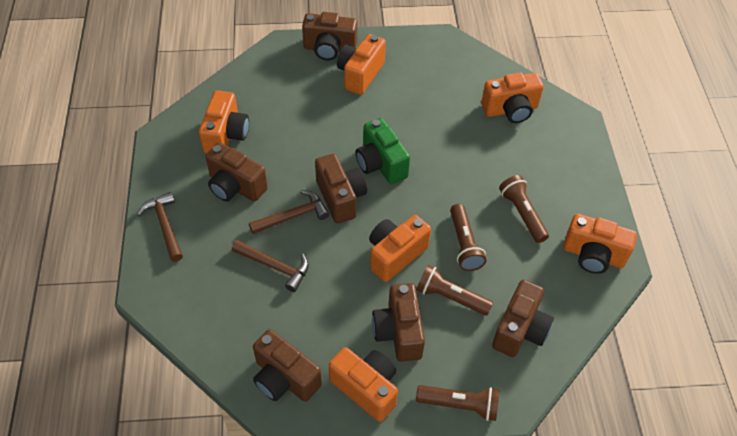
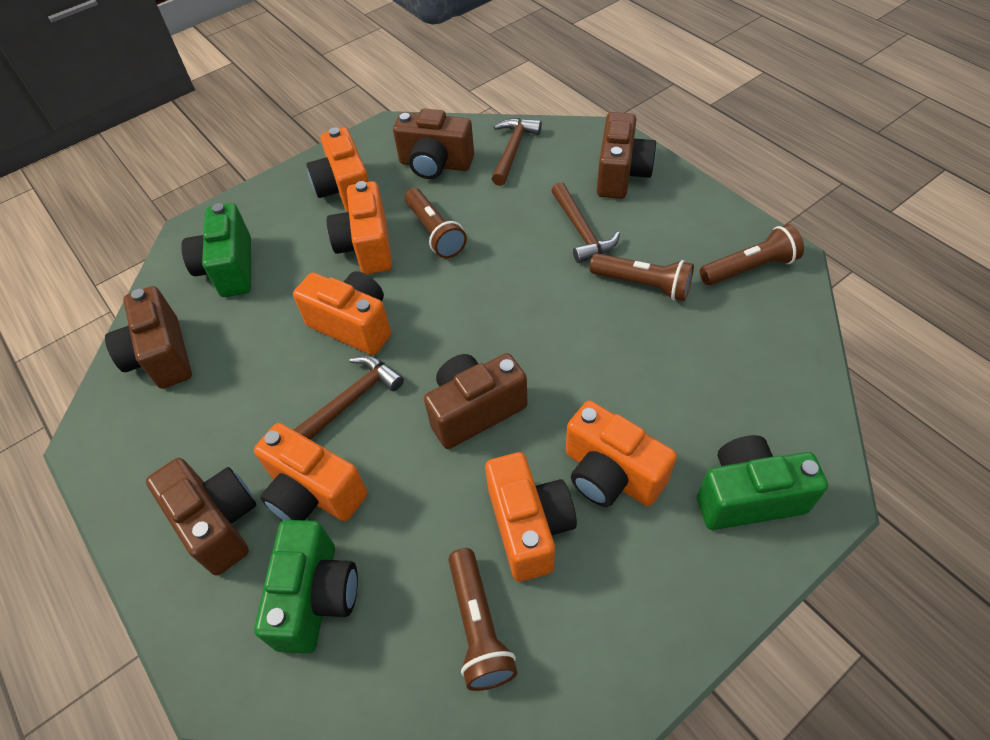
brown camera: 6 -> 5
green camera: 1 -> 3

